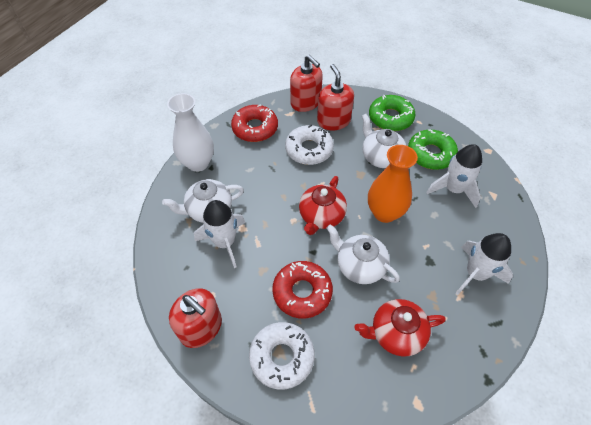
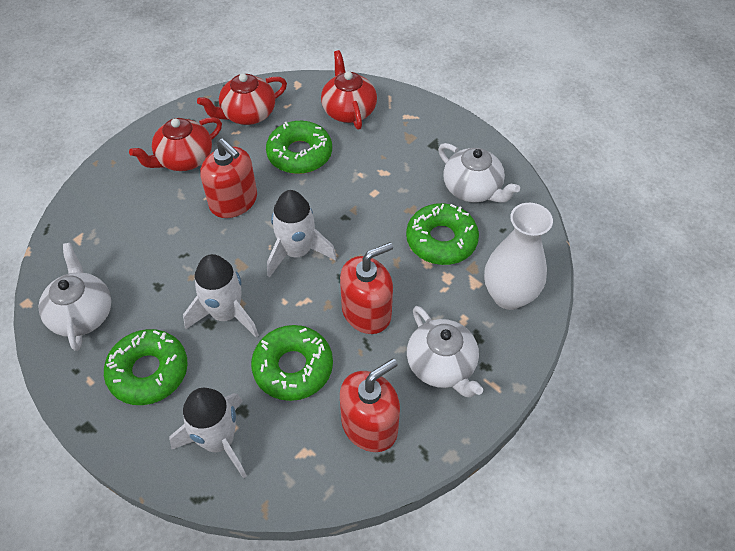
green donut: 2 -> 4
orange vase: 1 -> 0
red donut: 2 -> 0
red teapot: 2 -> 3
white donut: 2 -> 0

